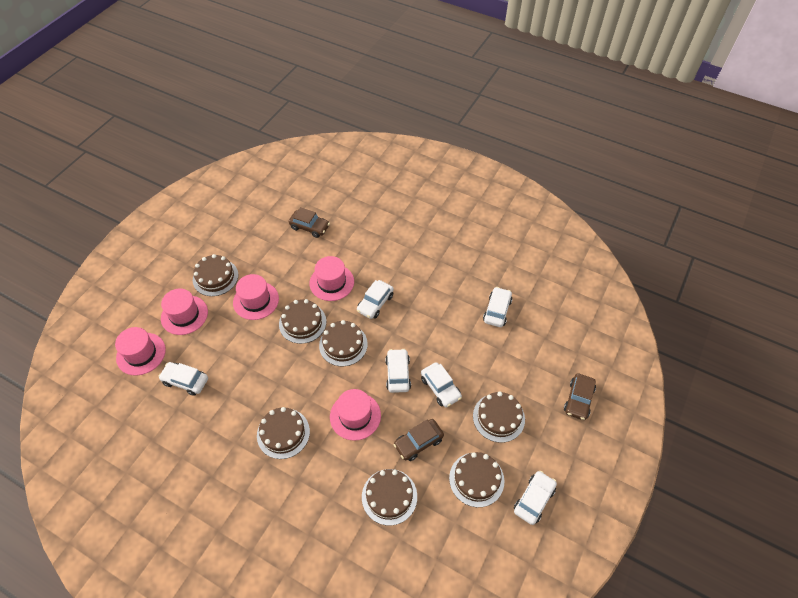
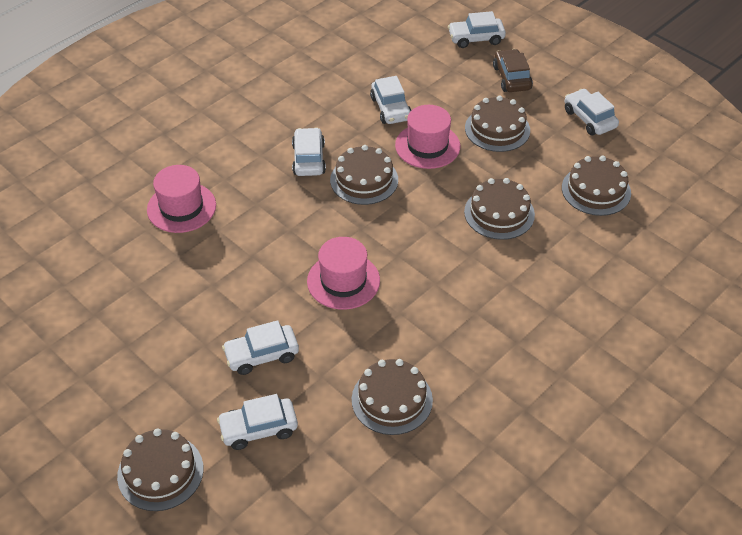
brown cake: 7 -> 6
brown car: 3 -> 1
pink hat: 5 -> 3

